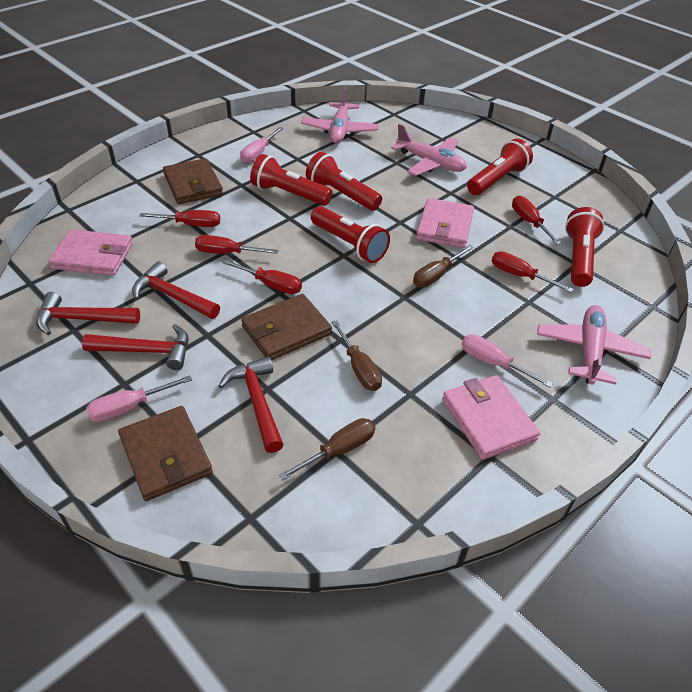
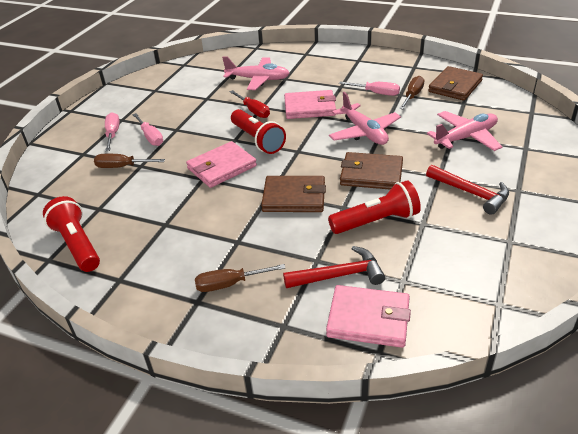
red flashlight: 5 -> 3
red hammer: 4 -> 2
red screwdriver: 5 -> 1

